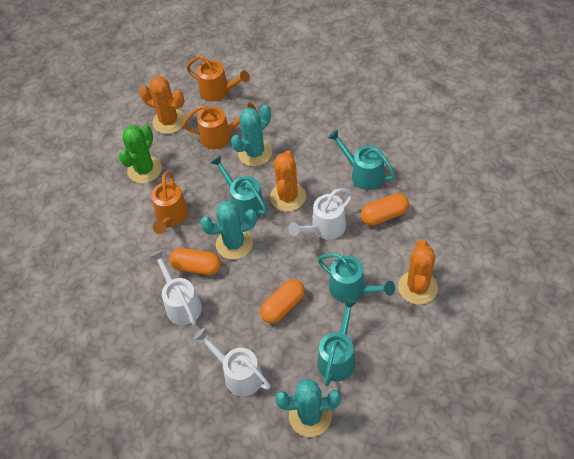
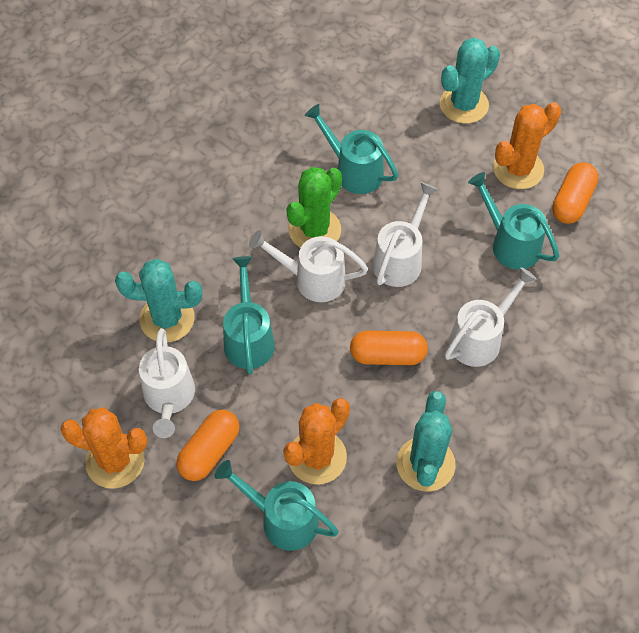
orange watering can: 3 -> 0
white watering can: 3 -> 4

